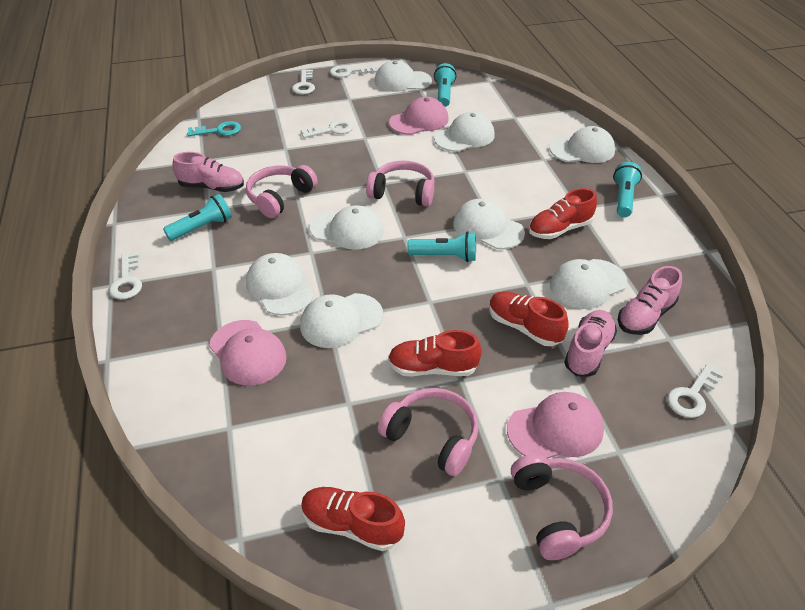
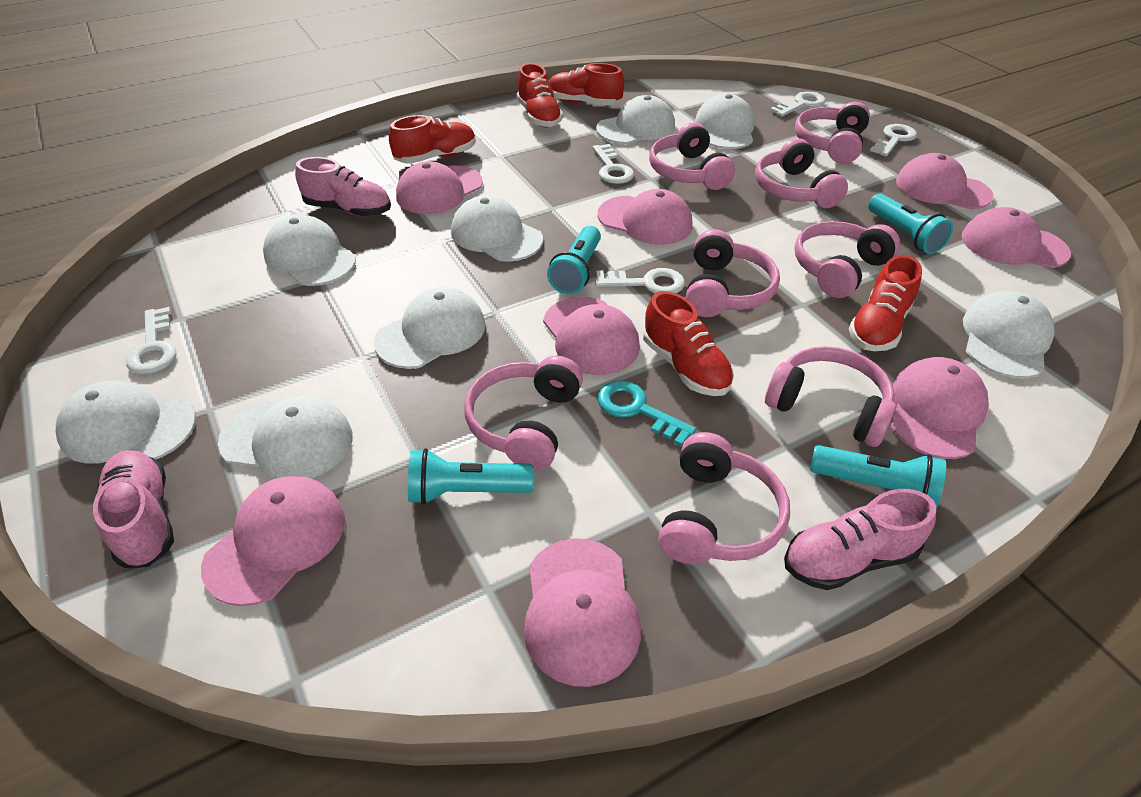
pink cap: 3 -> 8
pink headphones: 4 -> 8
red shoe: 4 -> 5

